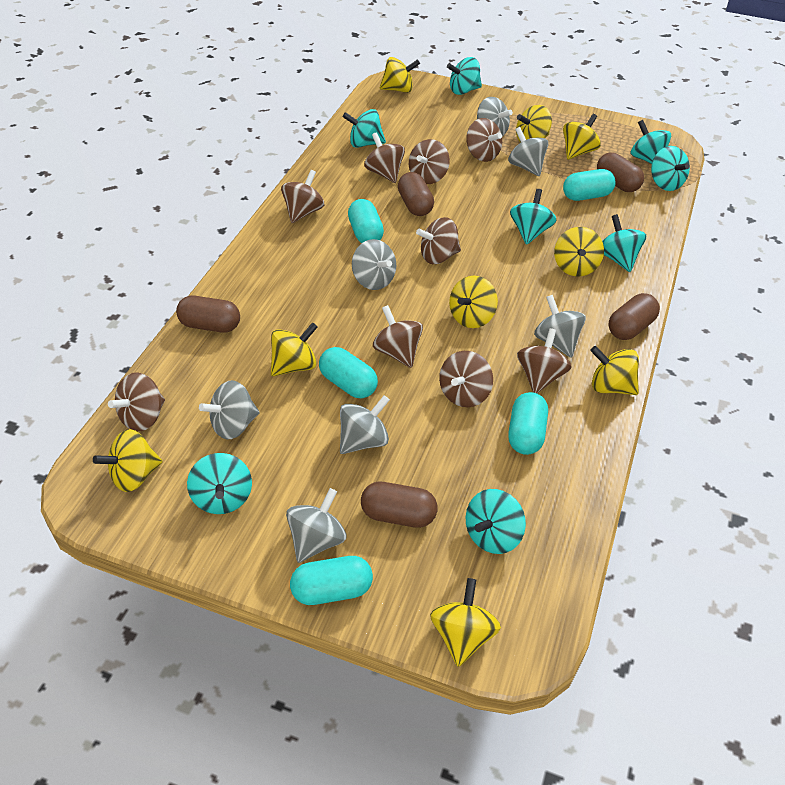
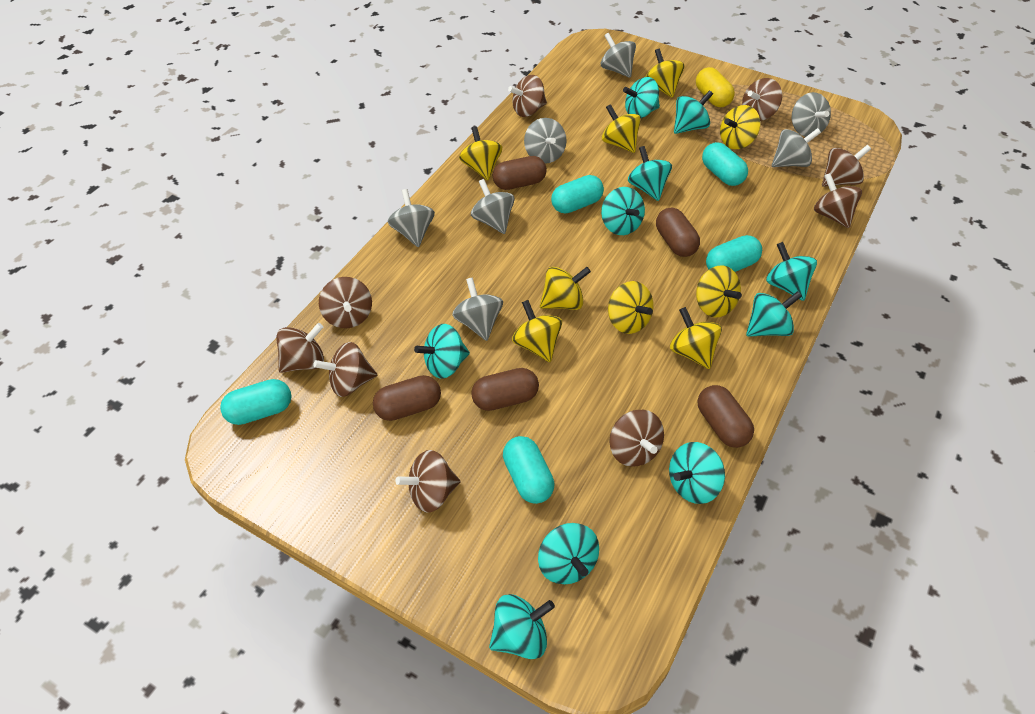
turquoise spinning top: 8 -> 10
yellow capsule: 0 -> 1

